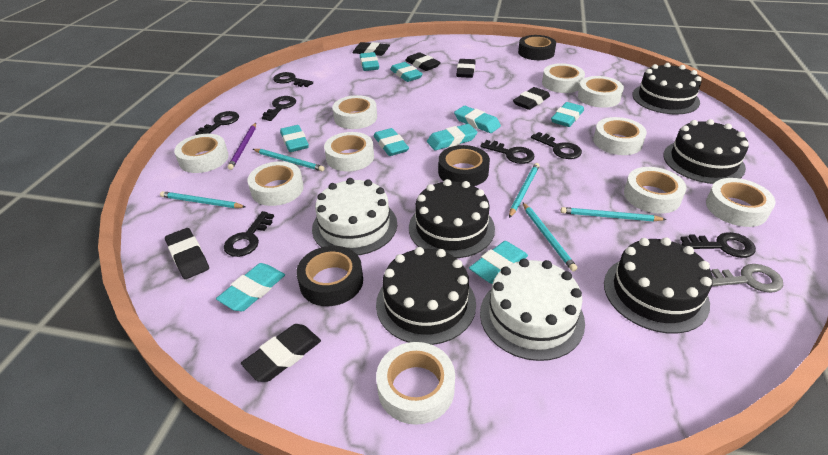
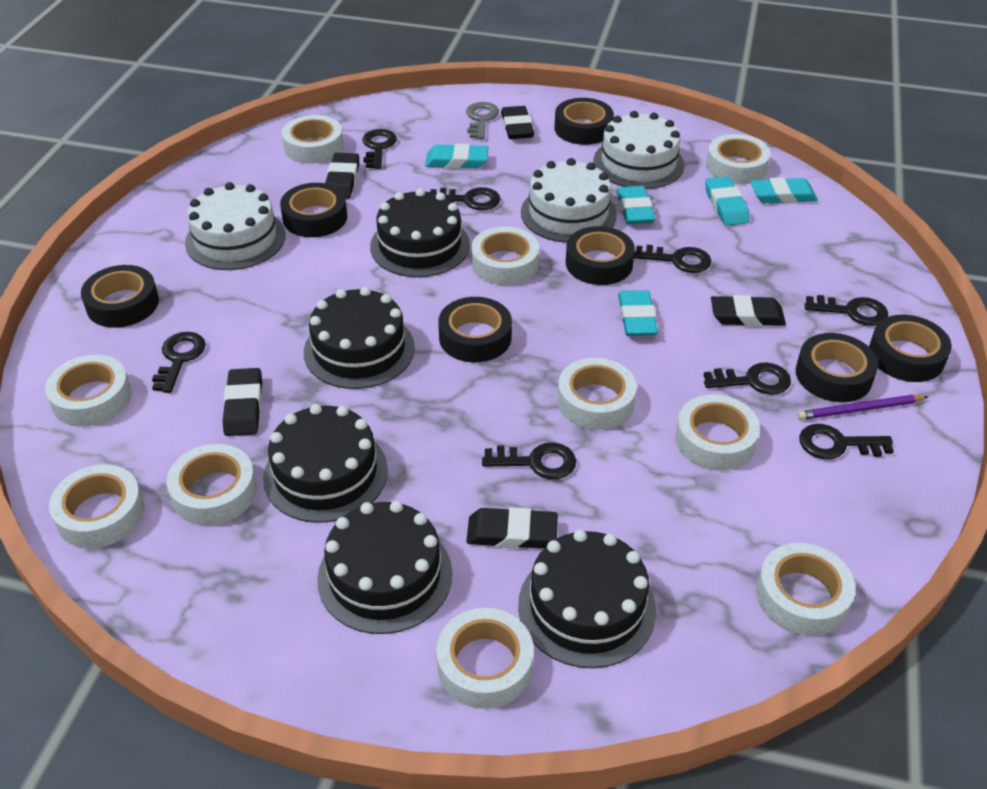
black eraser: 6 -> 5
black key: 7 -> 8
black tape: 3 -> 7
turquoise eraser: 9 -> 5
turquoise pencil: 5 -> 0
white cake: 2 -> 3

